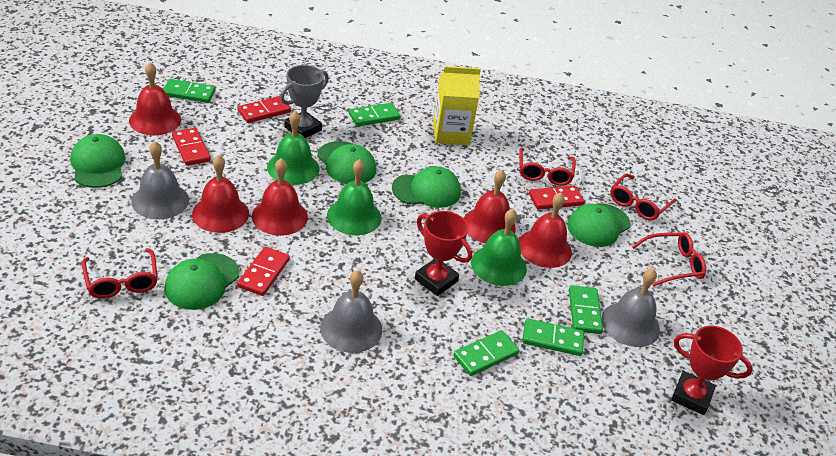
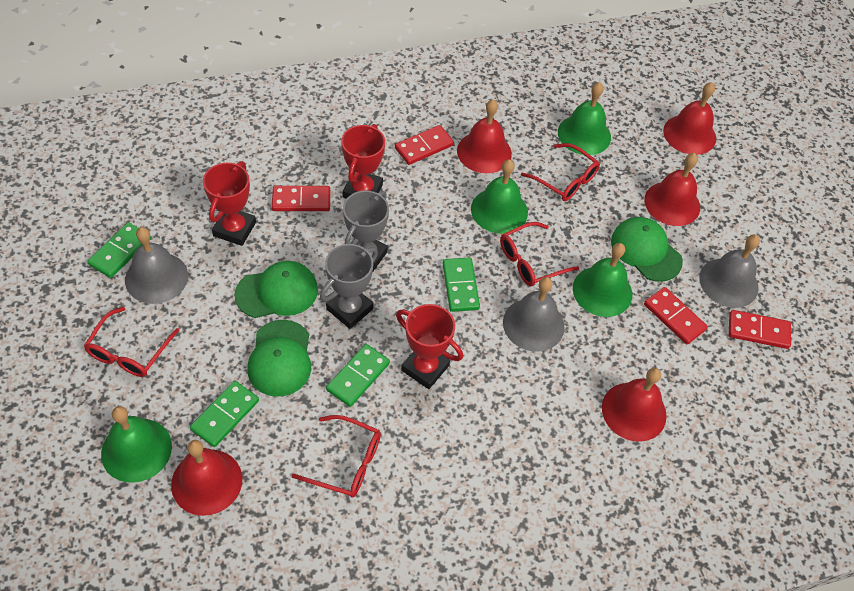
green bell: 3 -> 4
green cap: 5 -> 3
green domino: 5 -> 4
grey trophy: 1 -> 2
red trophy: 2 -> 3
yellow carton: 1 -> 0

